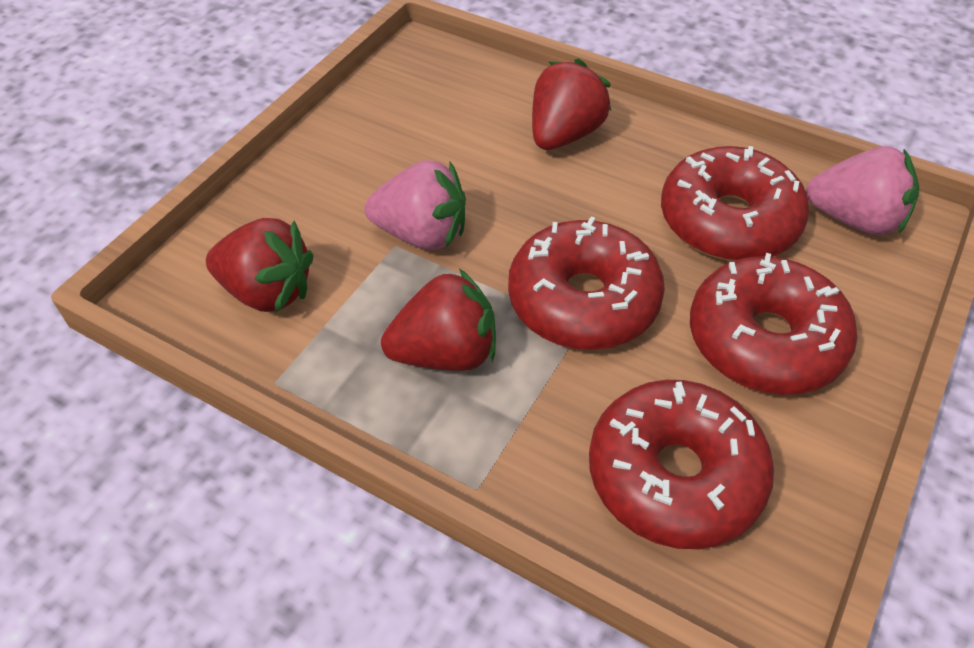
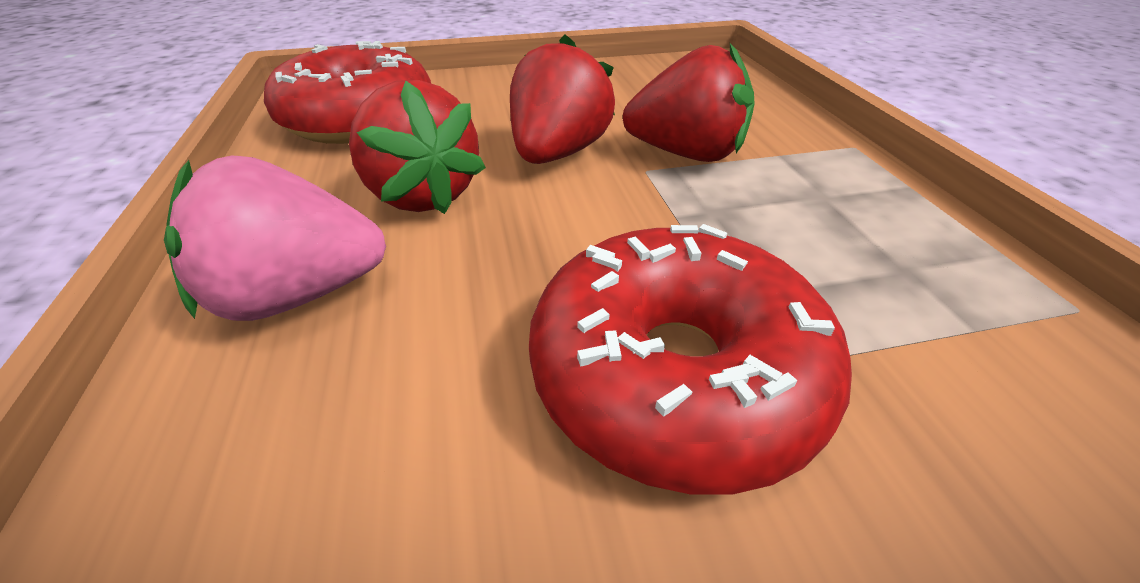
pink strawberry: 2 -> 1
red donut: 4 -> 2

